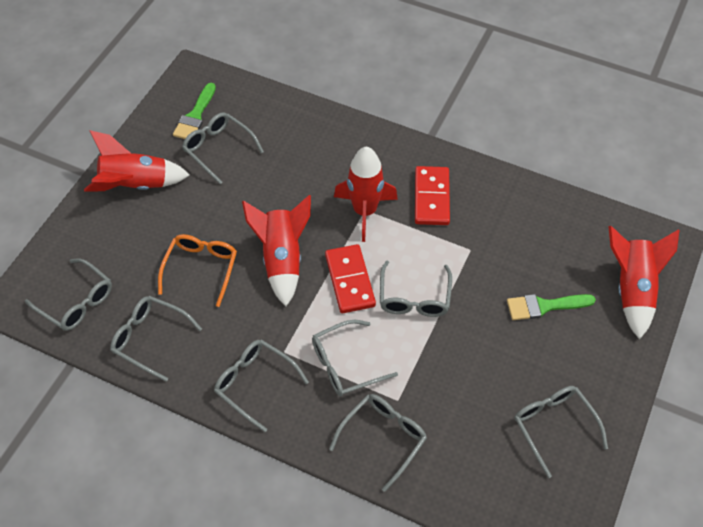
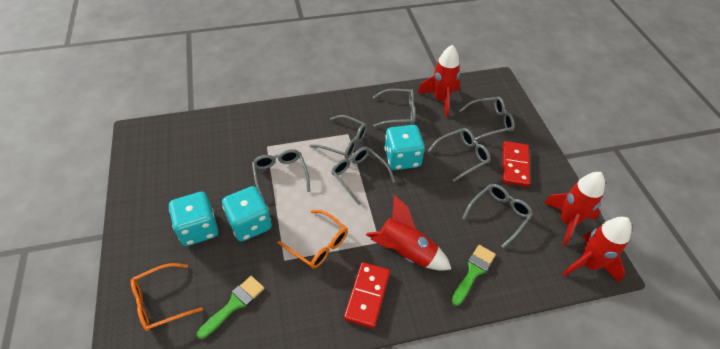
grey glasses: 8 -> 7
orange glasses: 1 -> 2
turquoise dice: 0 -> 3

